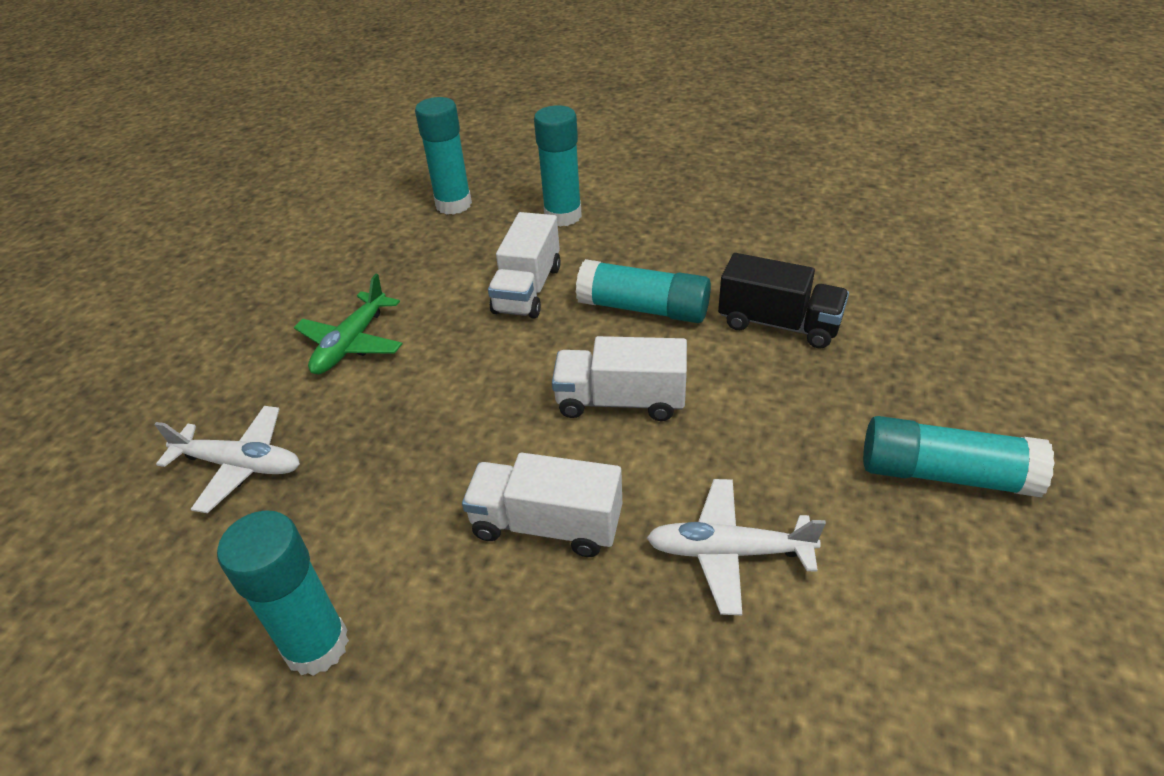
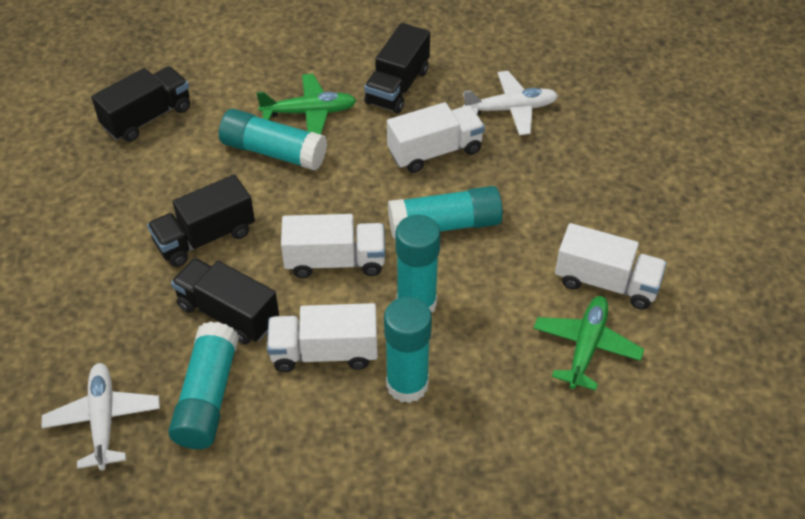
black truck: 1 -> 4
green plane: 1 -> 2
white truck: 3 -> 4

